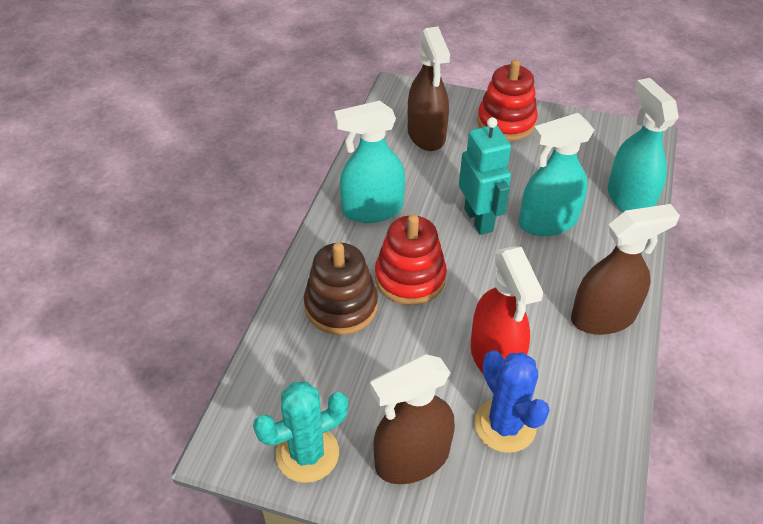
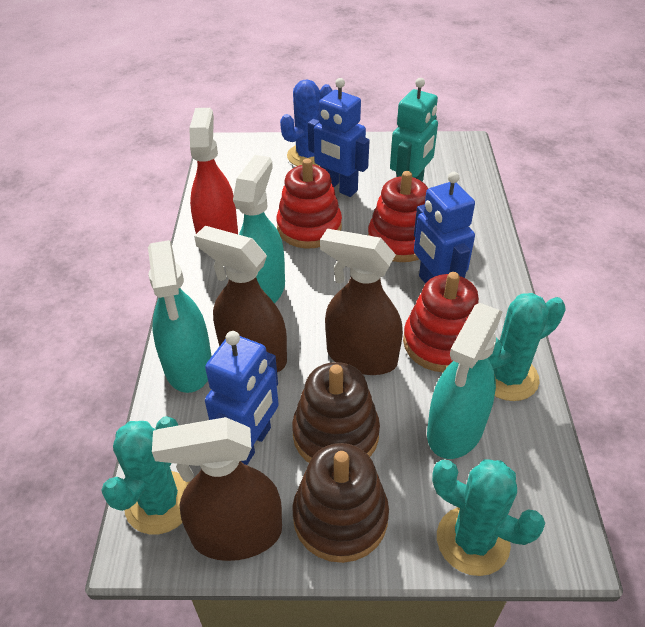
blue robot: 0 -> 3
brown stacking toy: 1 -> 2
red stacking toy: 2 -> 3
turquoise cactus: 1 -> 3

